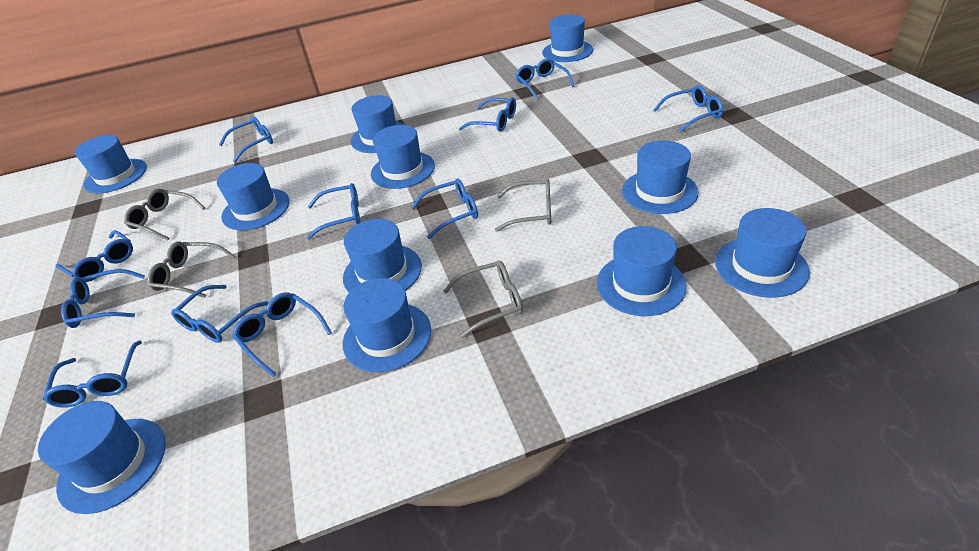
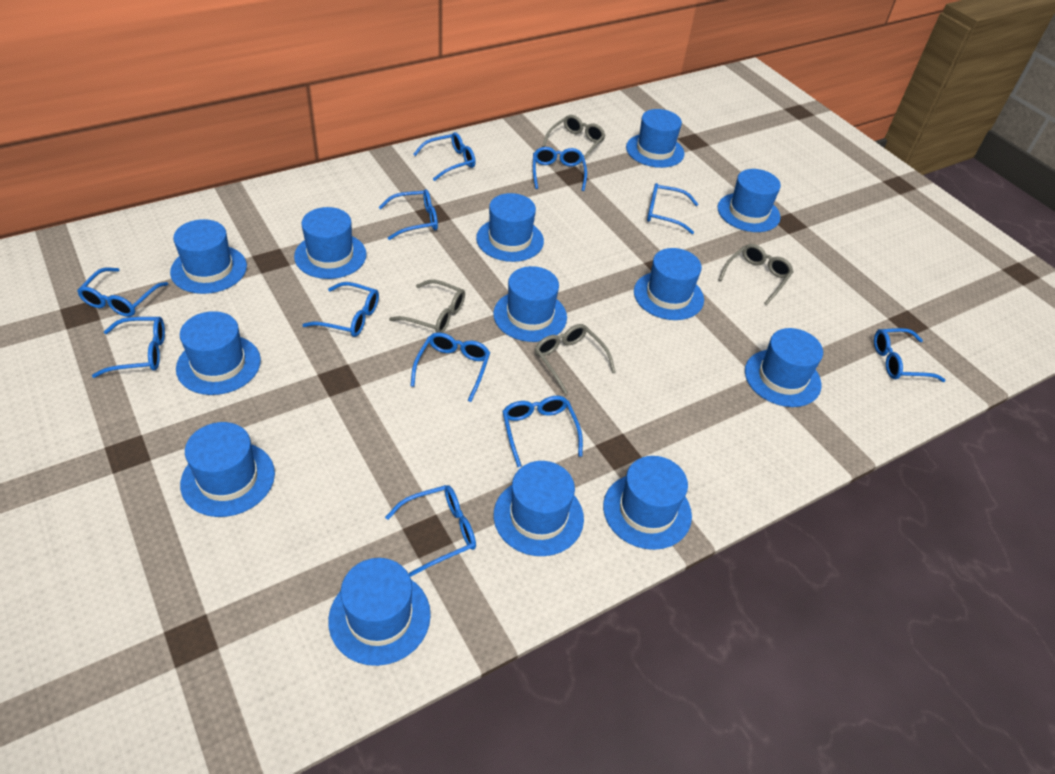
blue hat: 11 -> 13

